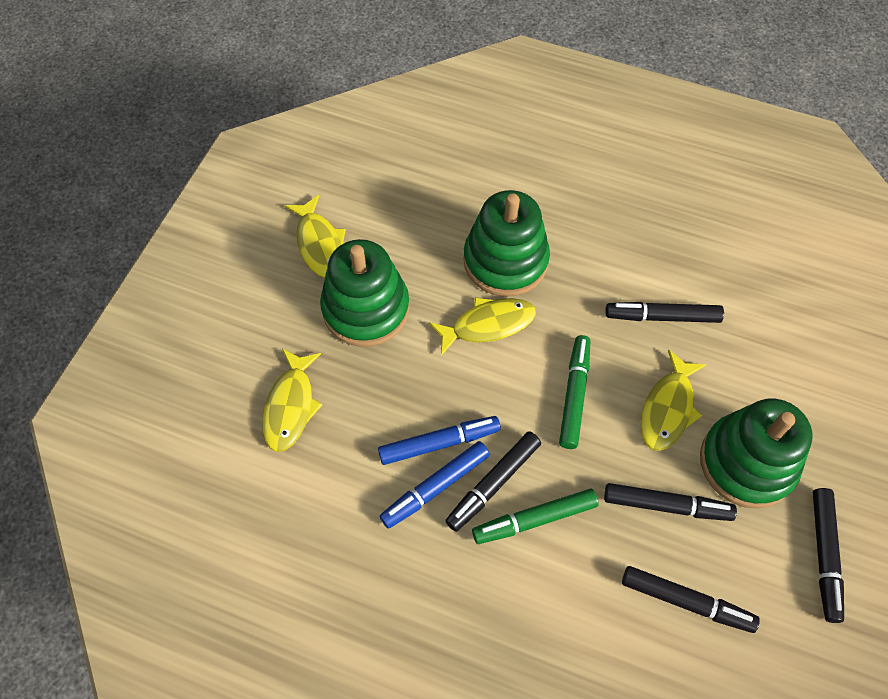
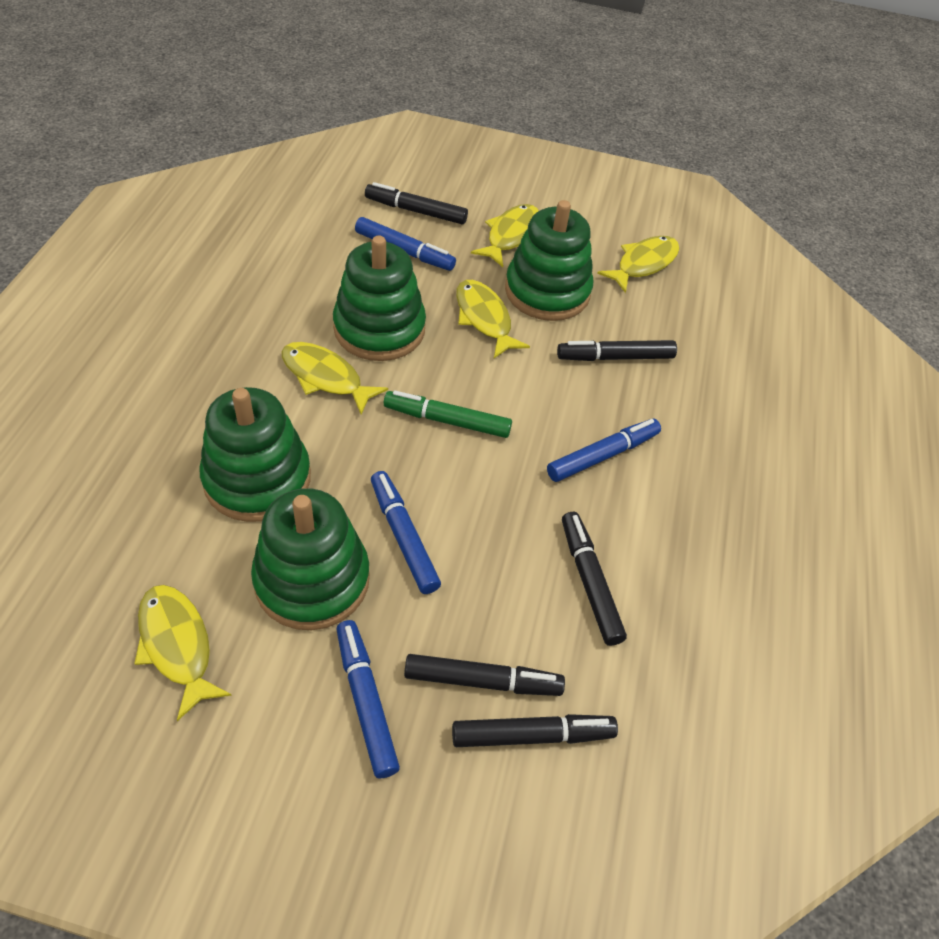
blue marker: 2 -> 4
green marker: 2 -> 1
green stacking toy: 3 -> 4
yellow fish: 4 -> 5

